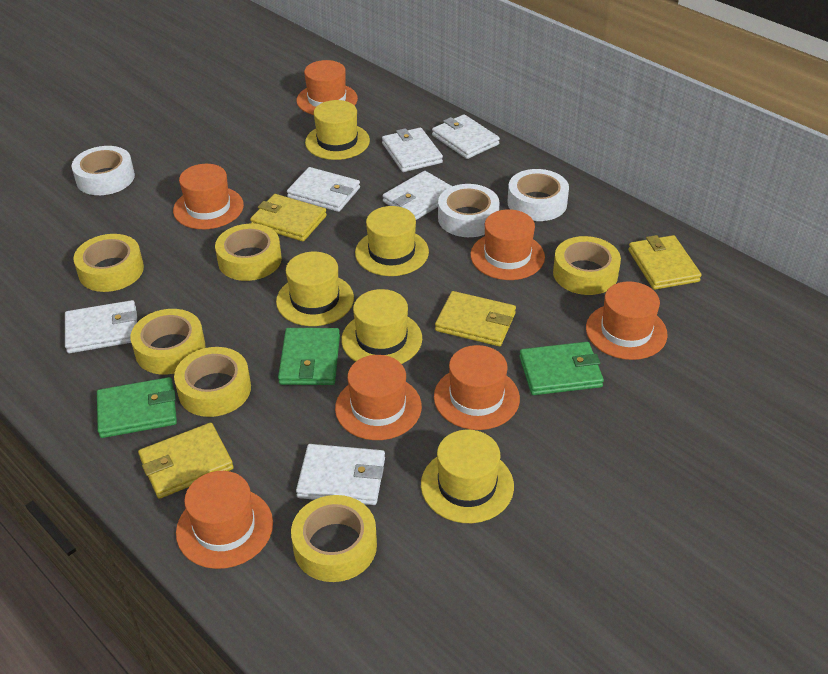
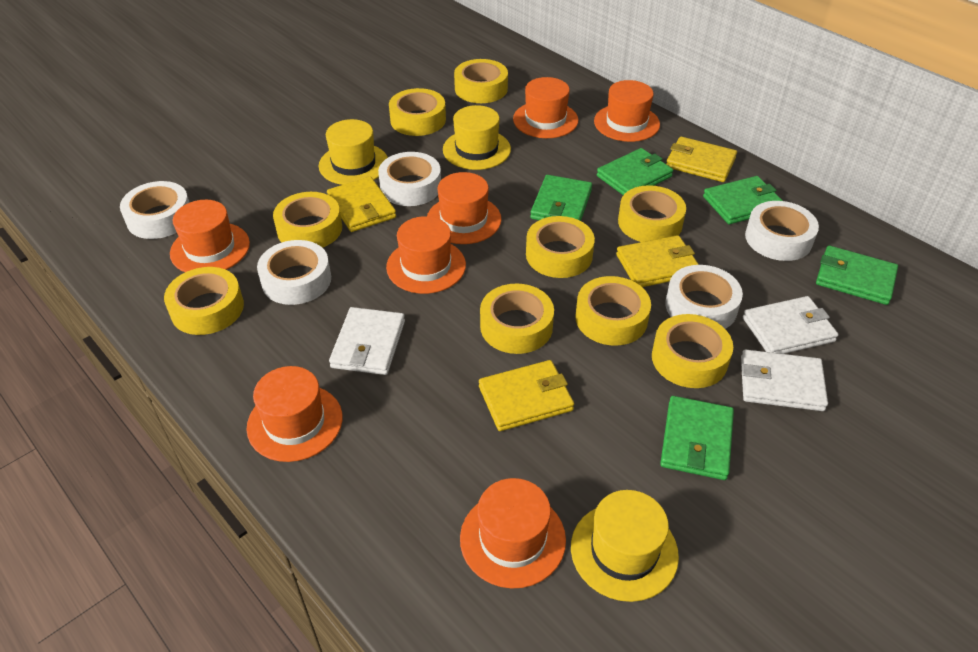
green wallet: 3 -> 5
white tape: 3 -> 5
white wallet: 6 -> 3
yellow hat: 5 -> 3
yellow tape: 6 -> 9

